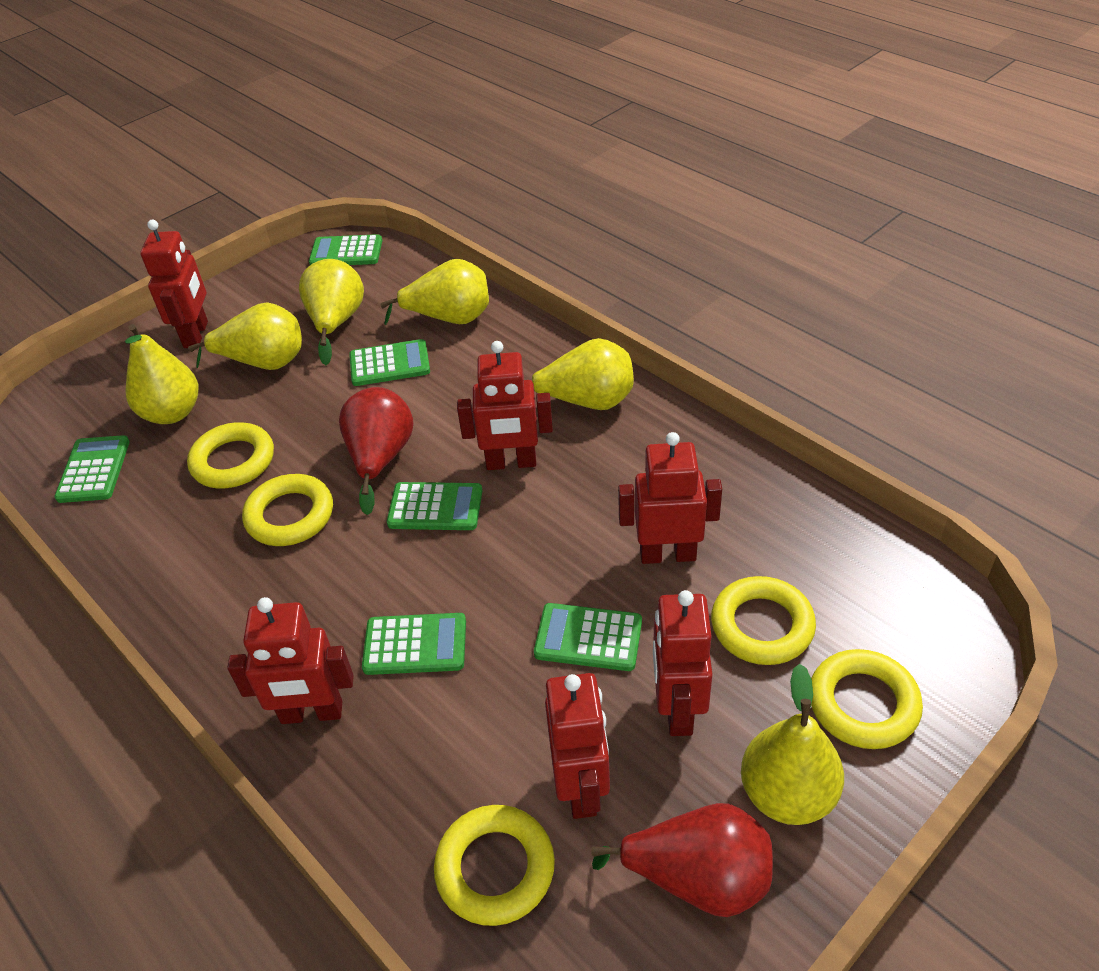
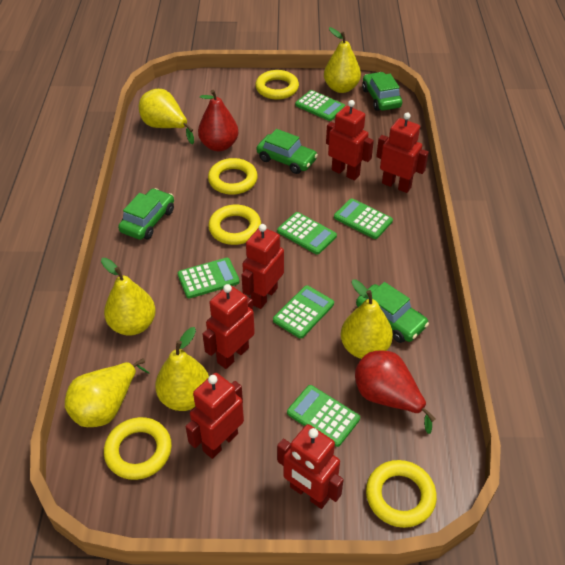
green car: 0 -> 4

